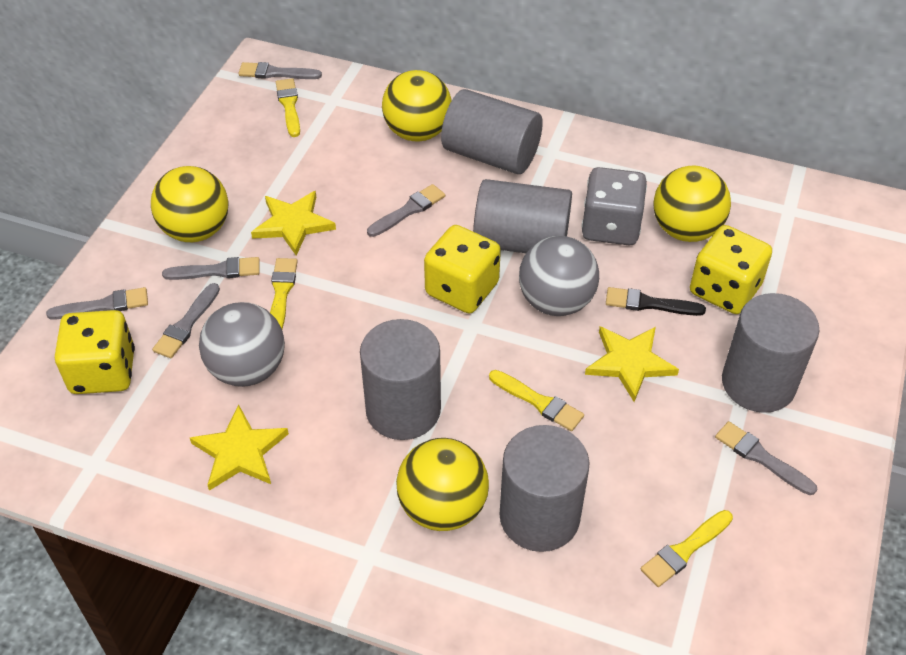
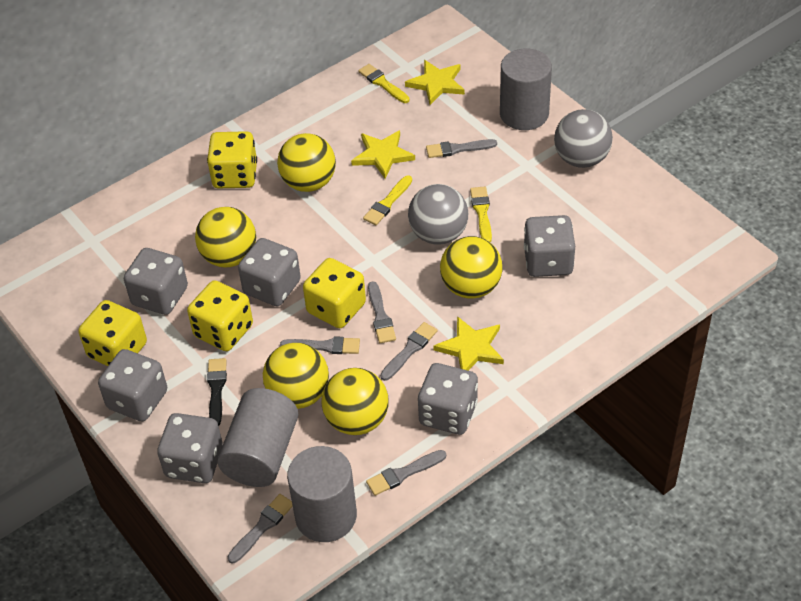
grey cylinder: 5 -> 3
grey dice: 1 -> 6
yellow ball: 4 -> 5
yellow brush: 4 -> 3
yellow dice: 3 -> 4

